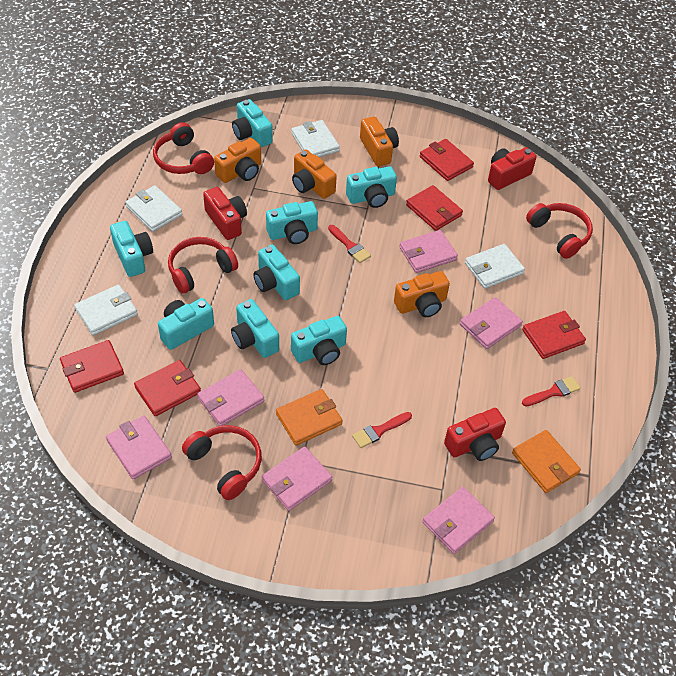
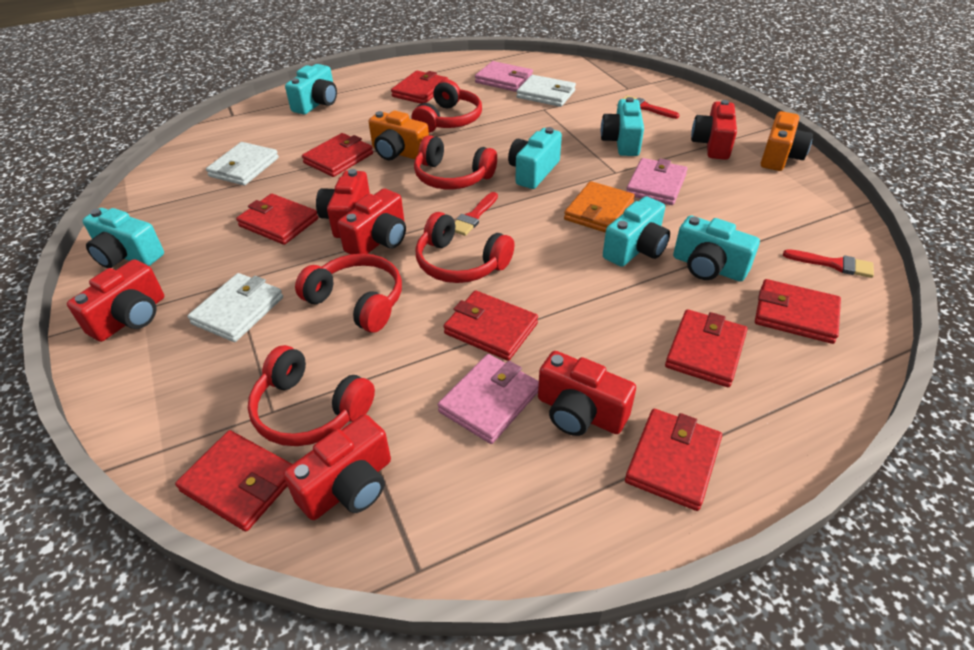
orange camera: 4 -> 2
orange wallet: 2 -> 1
pink wallet: 6 -> 3
red camera: 3 -> 6
red headphones: 4 -> 5
red wallet: 5 -> 8
turquoise camera: 8 -> 6
white wallet: 4 -> 3

